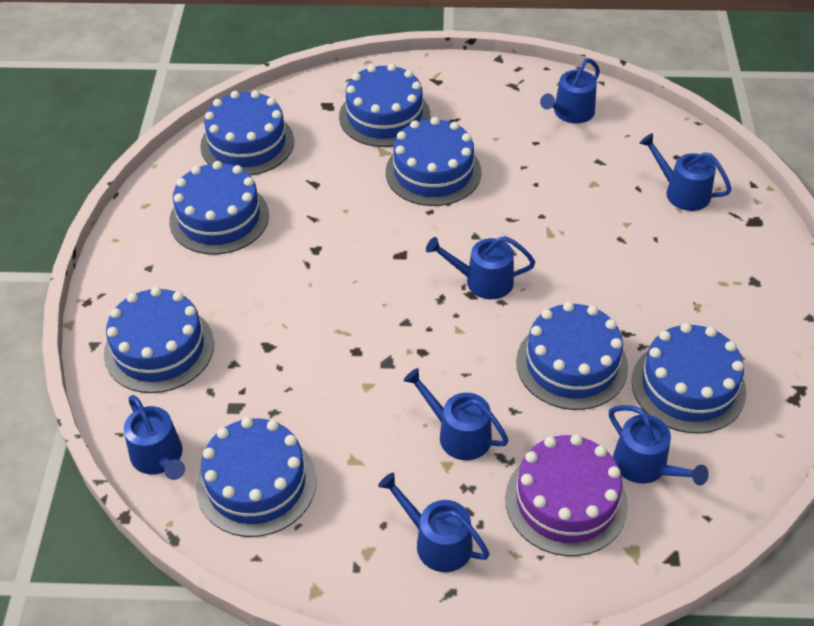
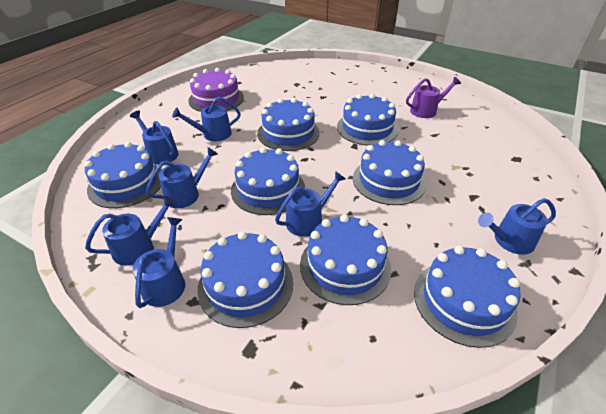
purple watering can: 0 -> 1

